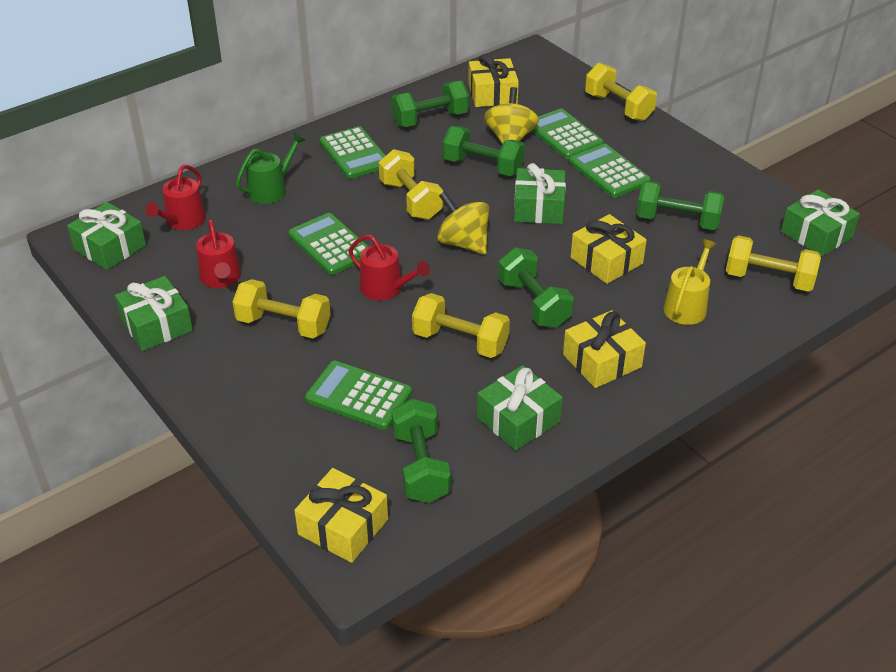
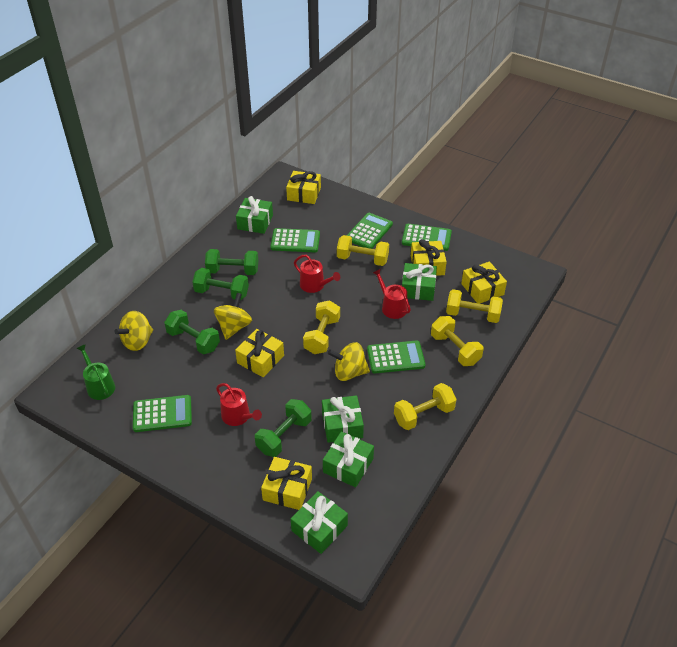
green dumbbell: 5 -> 4
yellow gift: 4 -> 5
yellow spinning top: 2 -> 3
yellow watering can: 1 -> 0

